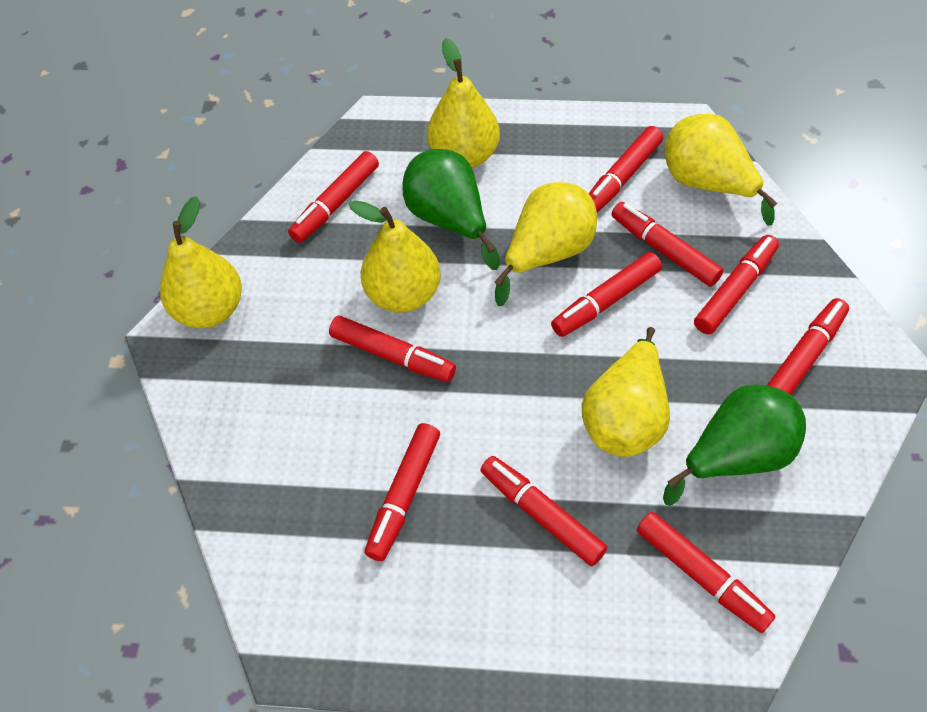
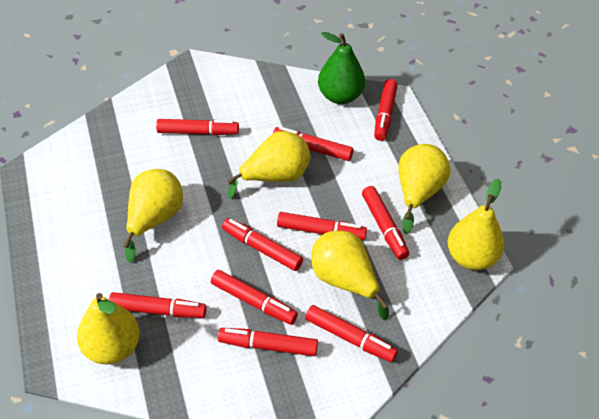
green pear: 2 -> 1

